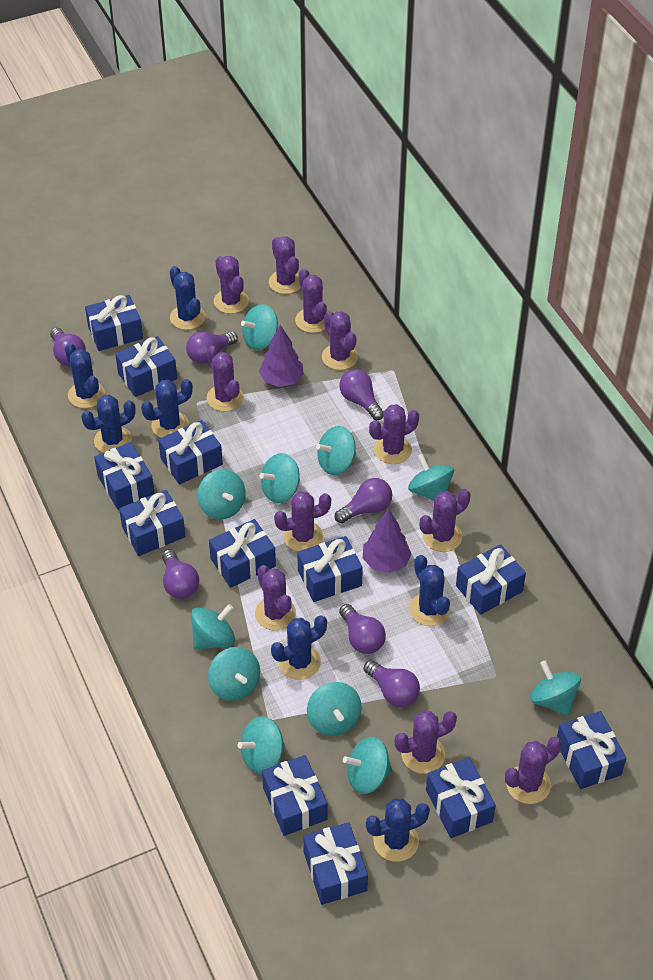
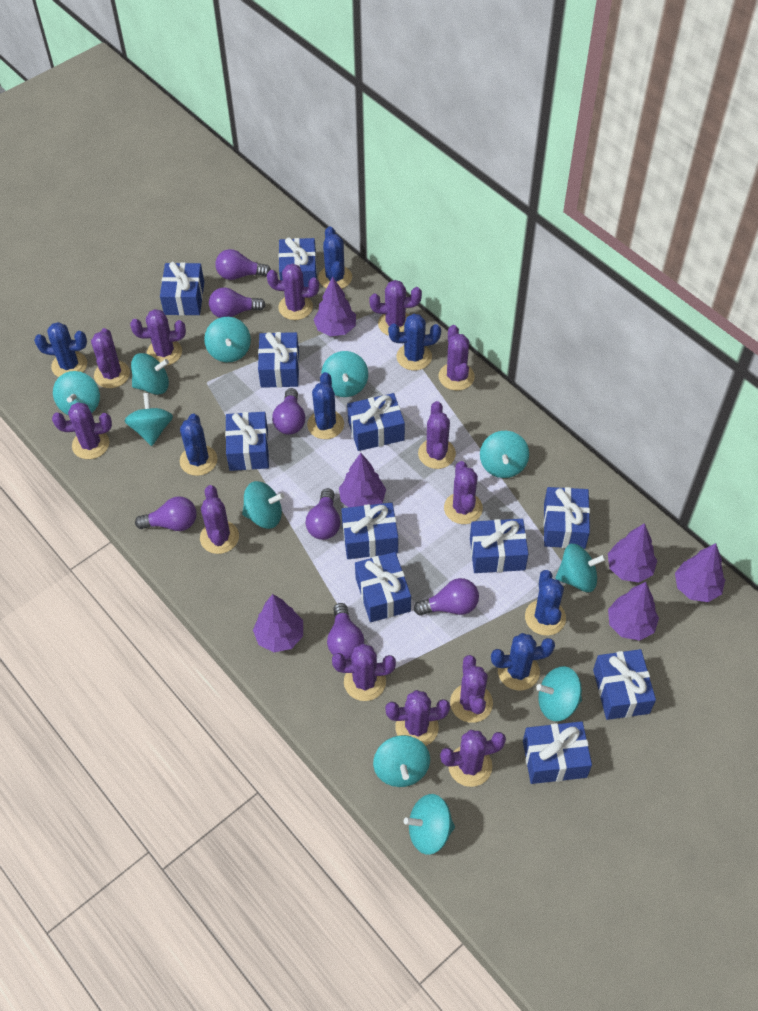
blue gift: 12 -> 11
purple cactus: 11 -> 13
purple tree: 2 -> 6

